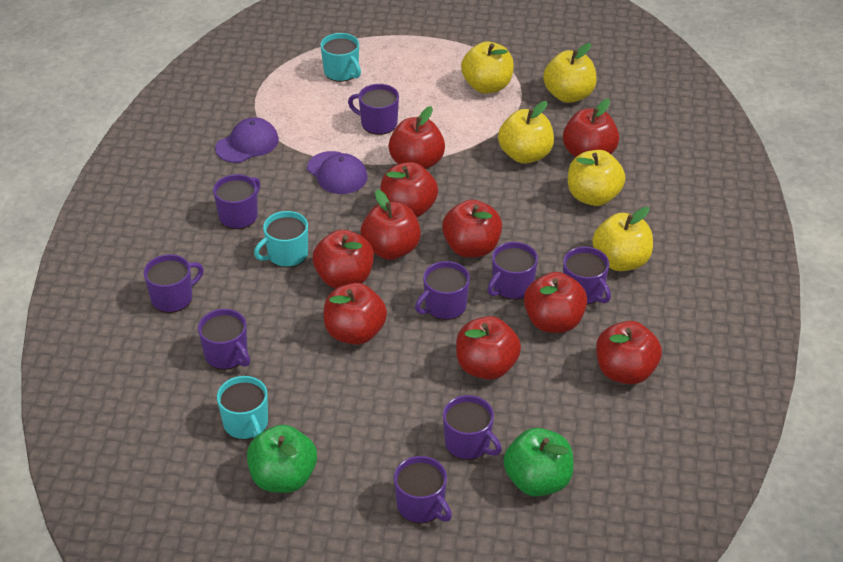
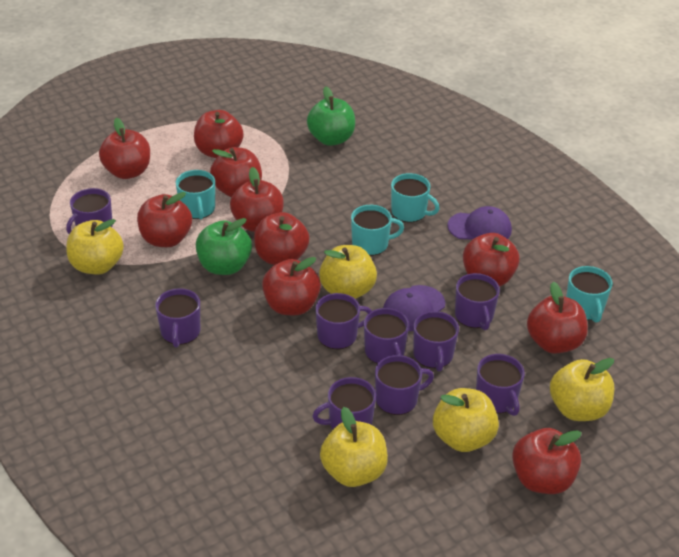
turquoise mug: 3 -> 4

